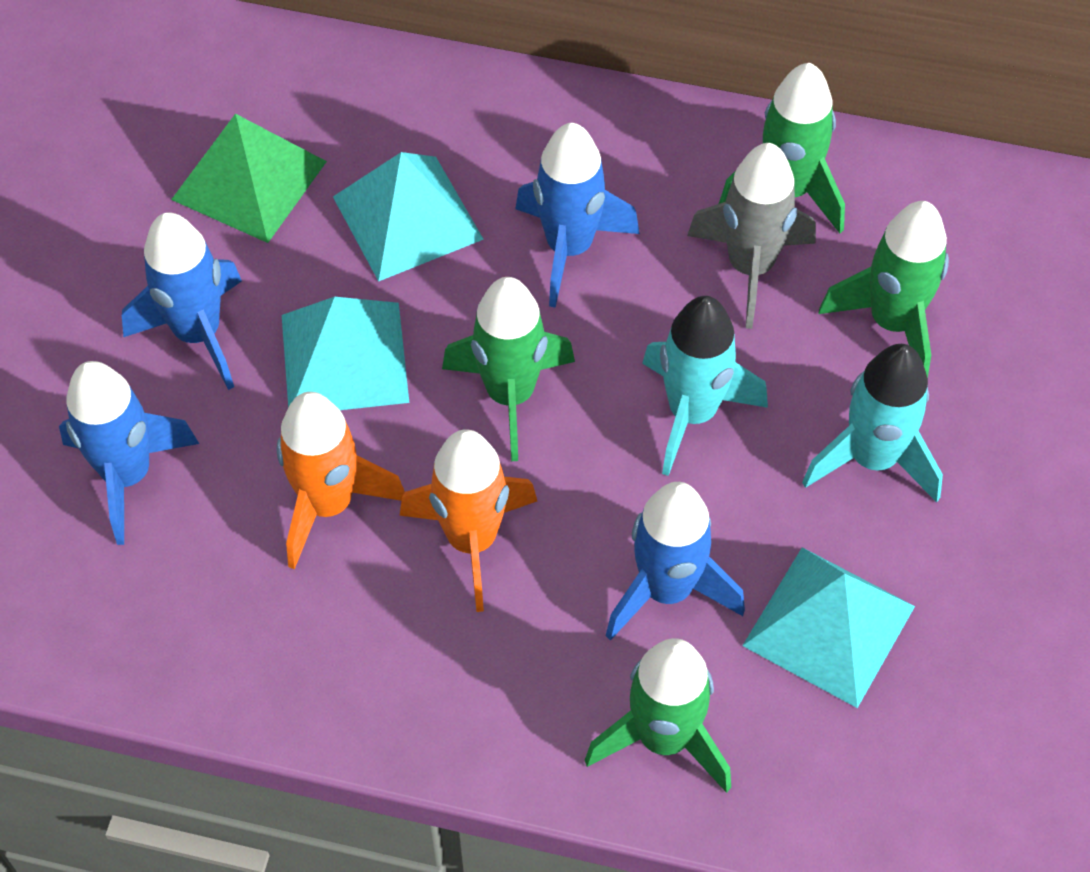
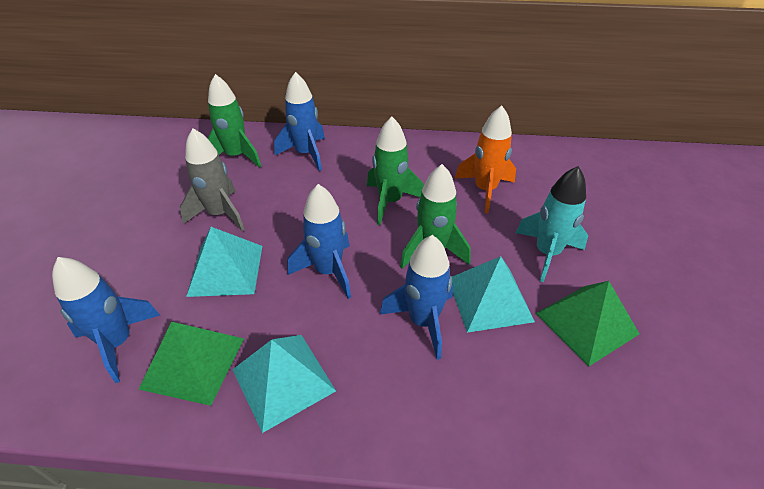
green pyramid: 1 -> 2
green rocket: 4 -> 3
orange rocket: 2 -> 1
turquoise rocket: 2 -> 1

